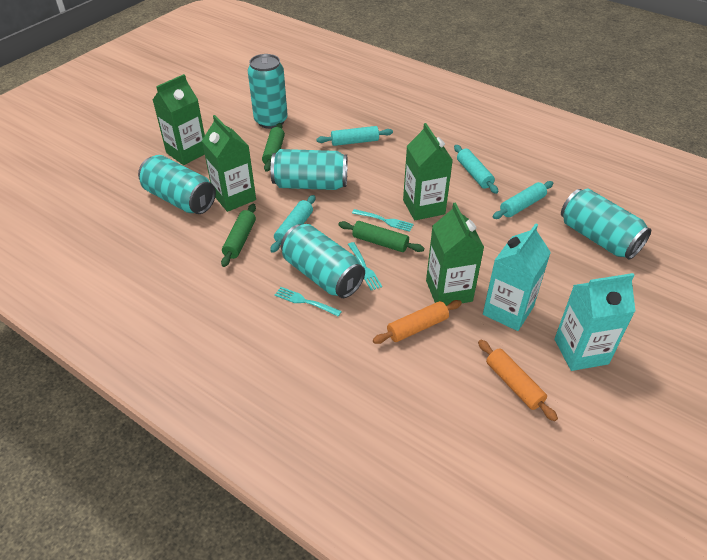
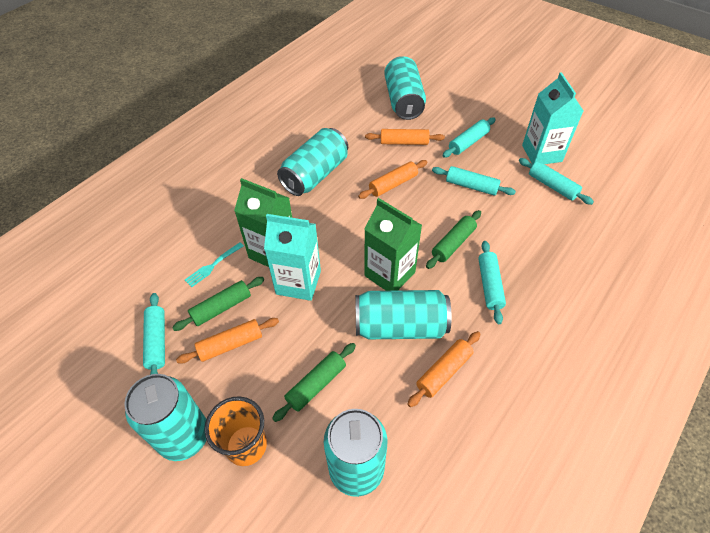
green carton: 4 -> 2
orange cup: 0 -> 1
orange rolling pin: 2 -> 4
turquoise fork: 3 -> 1
turquoise rolling pin: 4 -> 5

